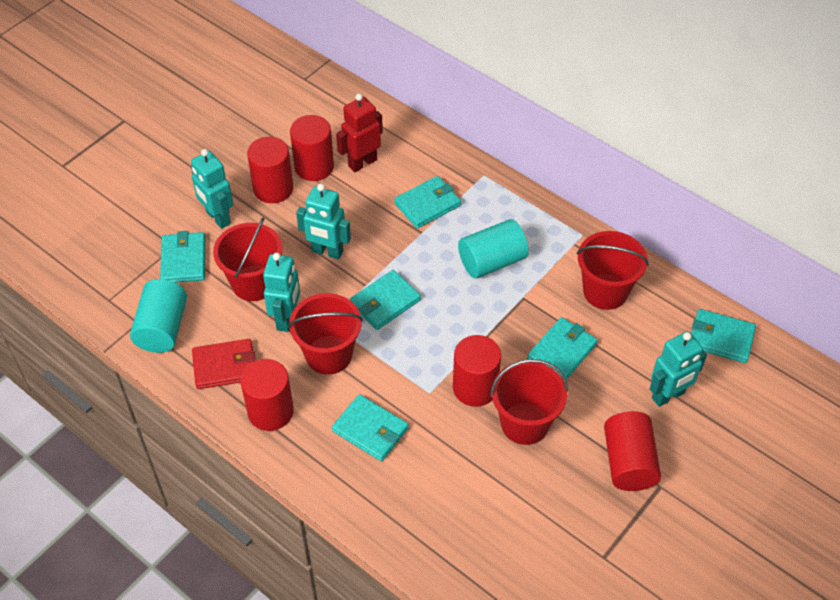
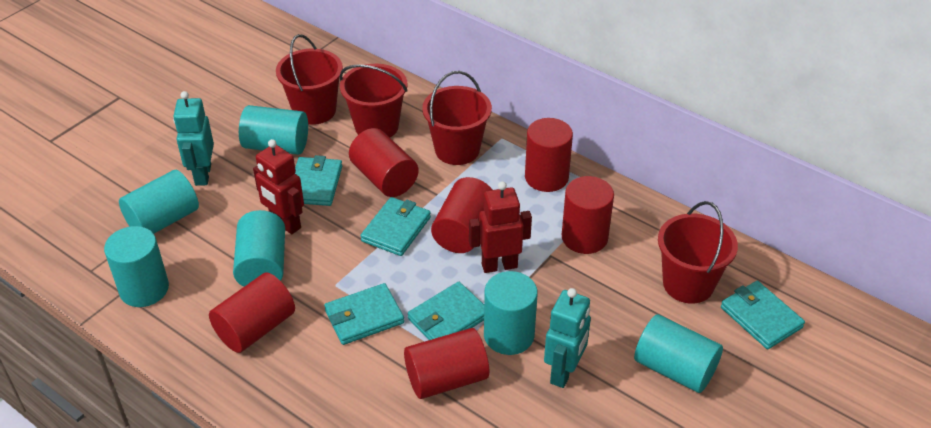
red cylinder: 5 -> 6
red robot: 1 -> 2
red wallet: 1 -> 0
turquoise cylinder: 2 -> 6
turquoise robot: 4 -> 2
turquoise wallet: 6 -> 5

